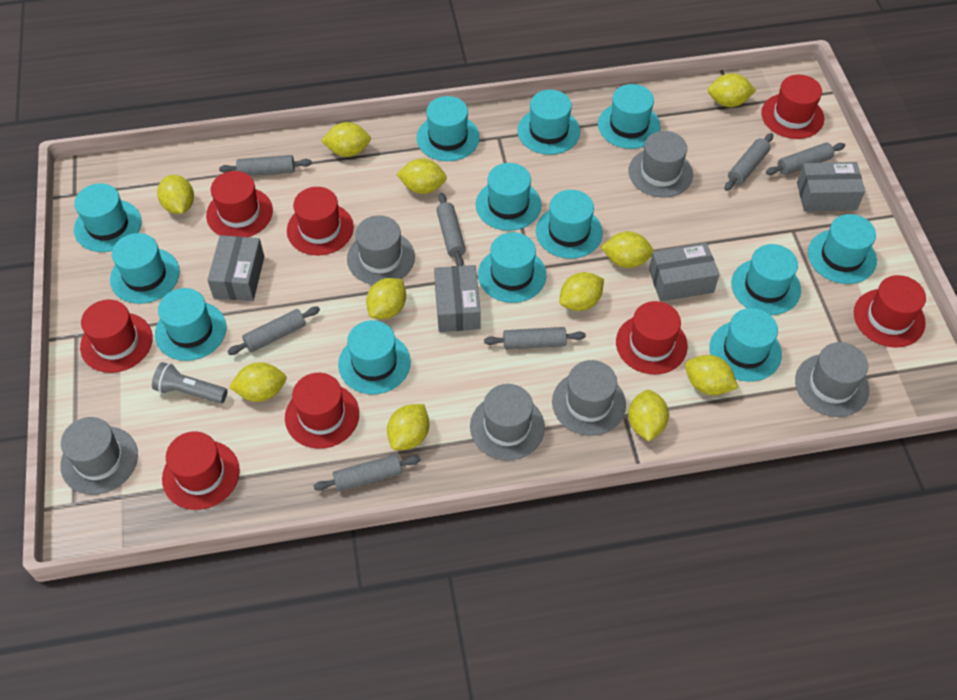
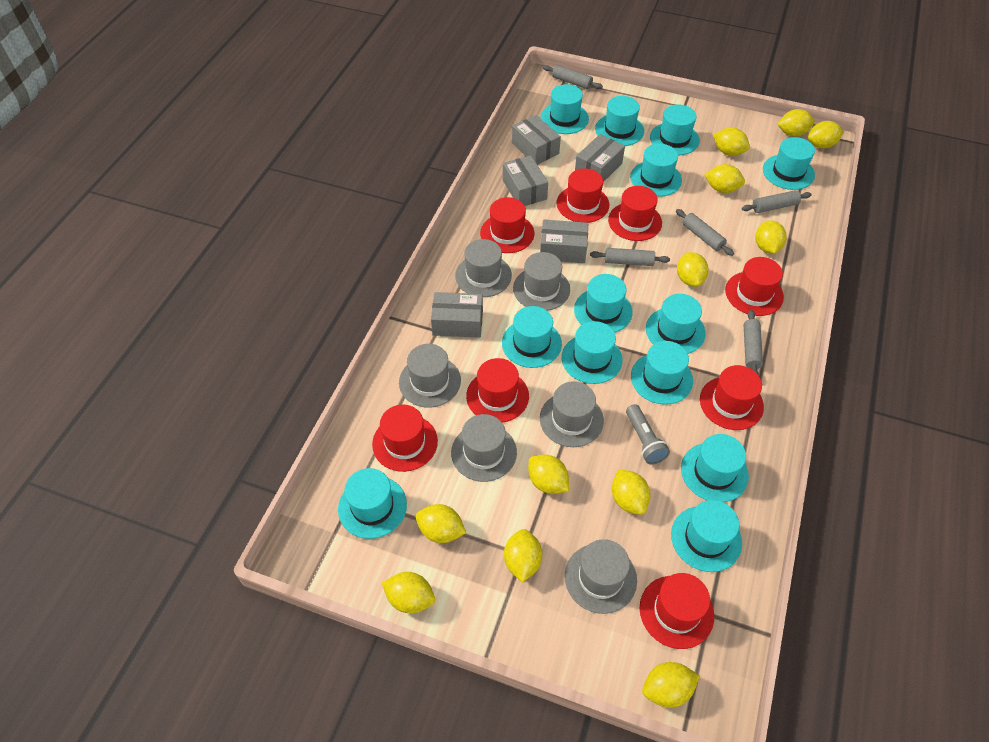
grey box: 4 -> 5
grey rolling pin: 7 -> 5
yellow lemon: 11 -> 12

